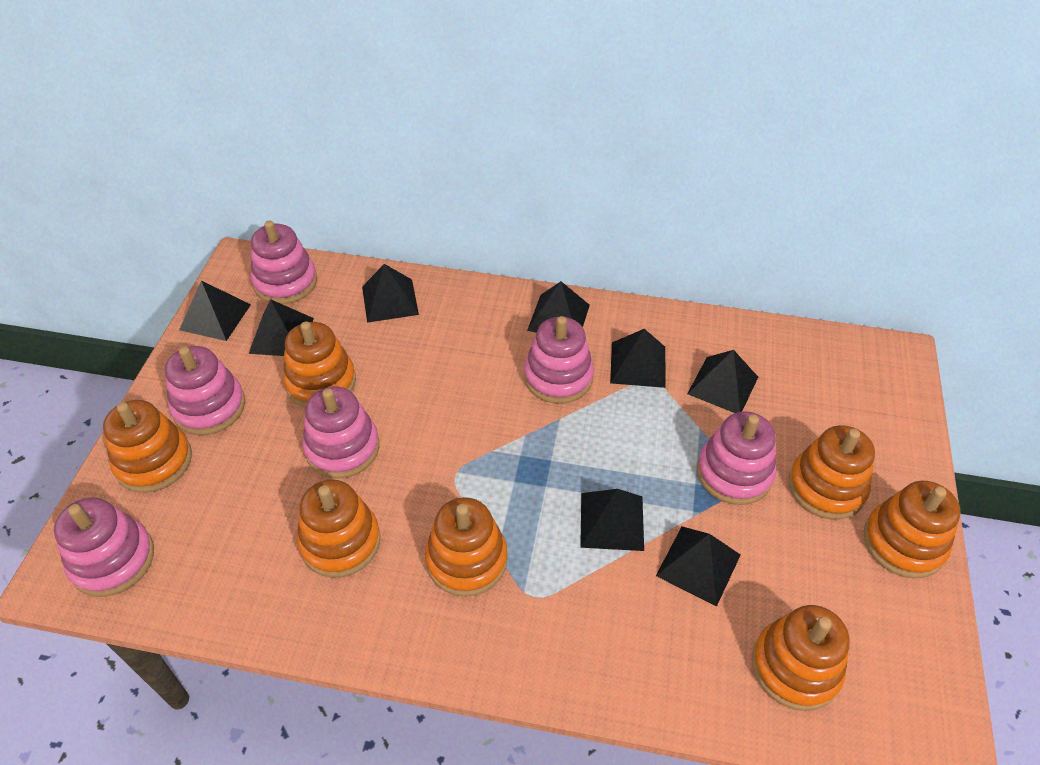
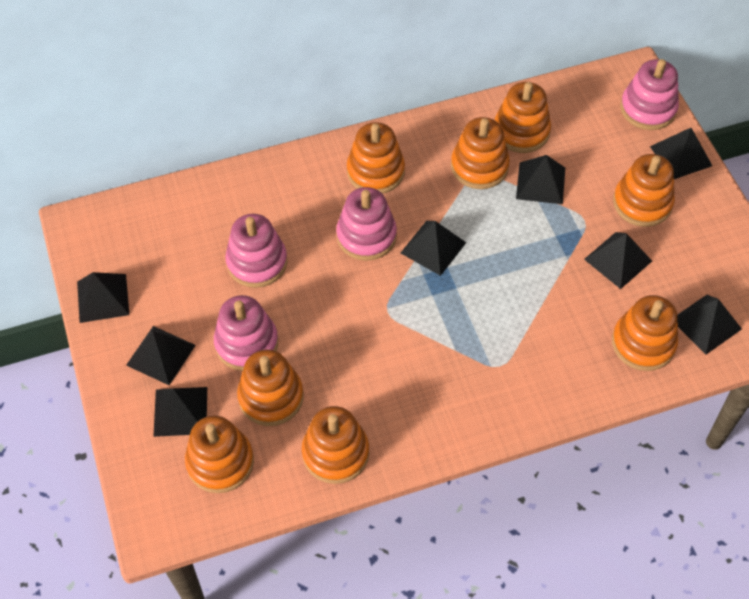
orange stacking toy: 7 -> 8
pink stacking toy: 6 -> 4

